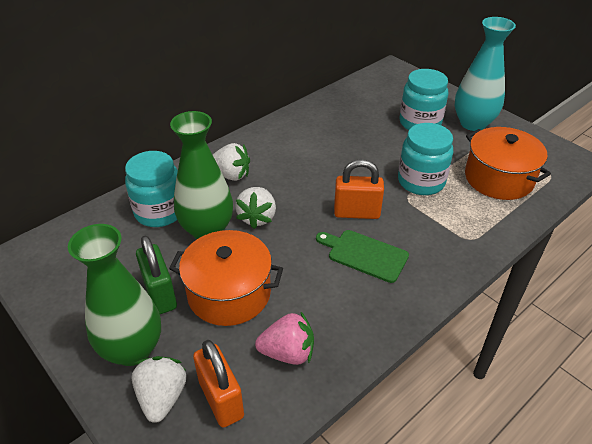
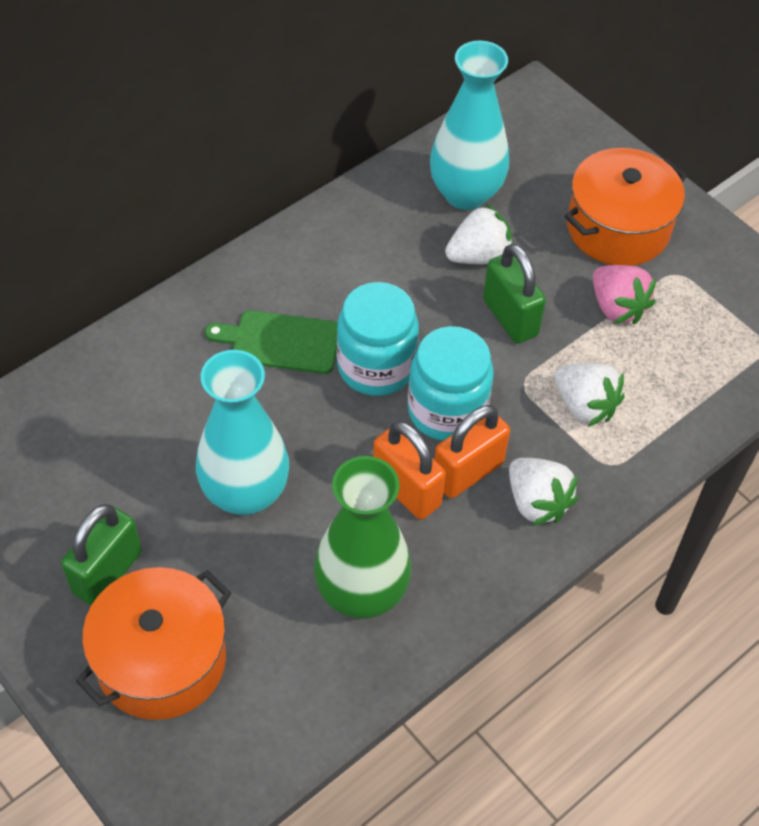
green padlock: 1 -> 2
green vase: 2 -> 1
turquoise jar: 3 -> 2
turquoise vase: 1 -> 2

